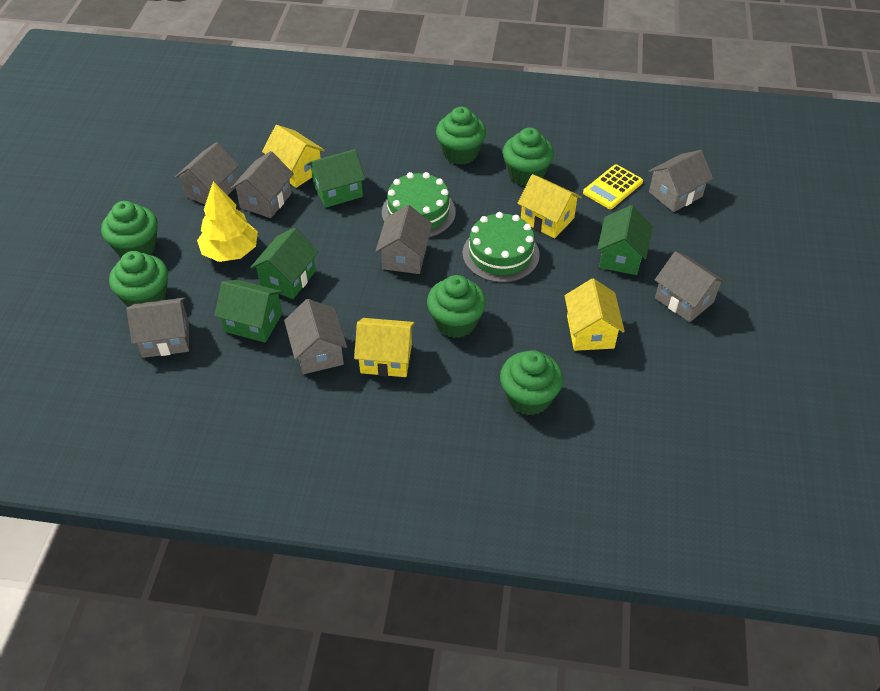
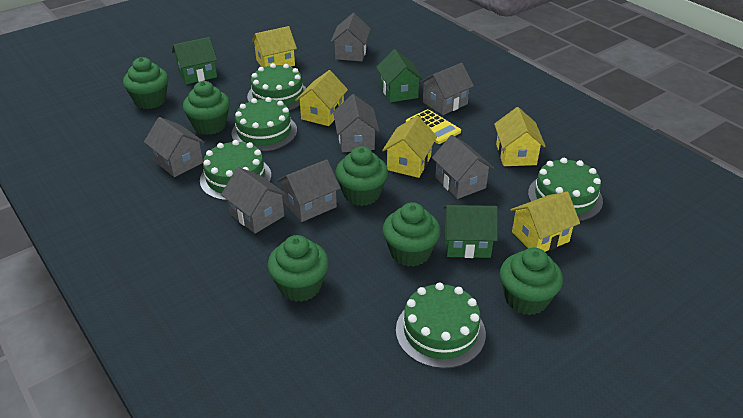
green cake: 2 -> 5
green house: 4 -> 3
yellow house: 4 -> 5
yellow tree: 1 -> 0

